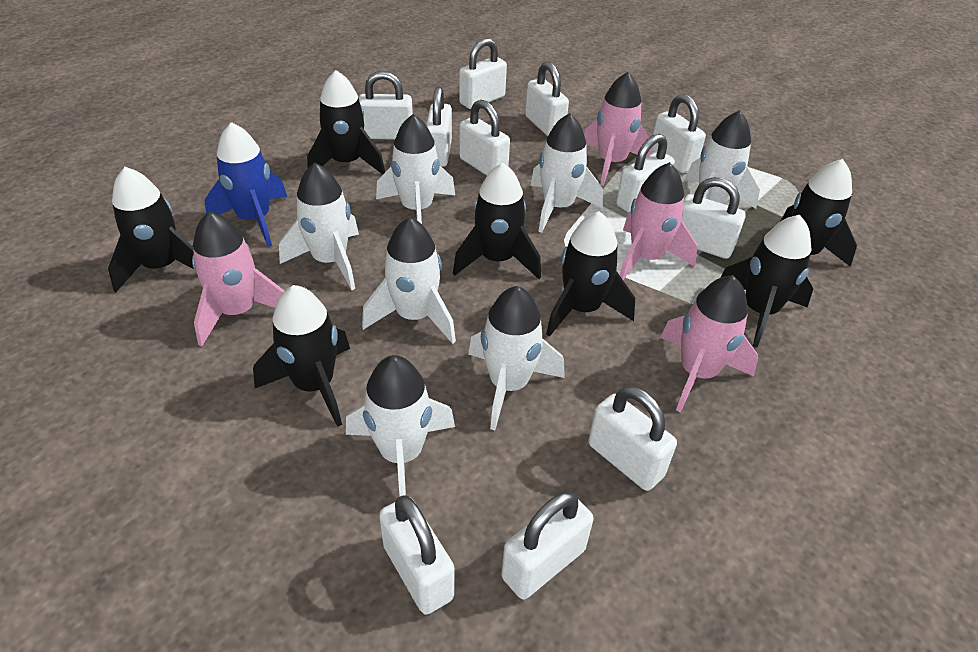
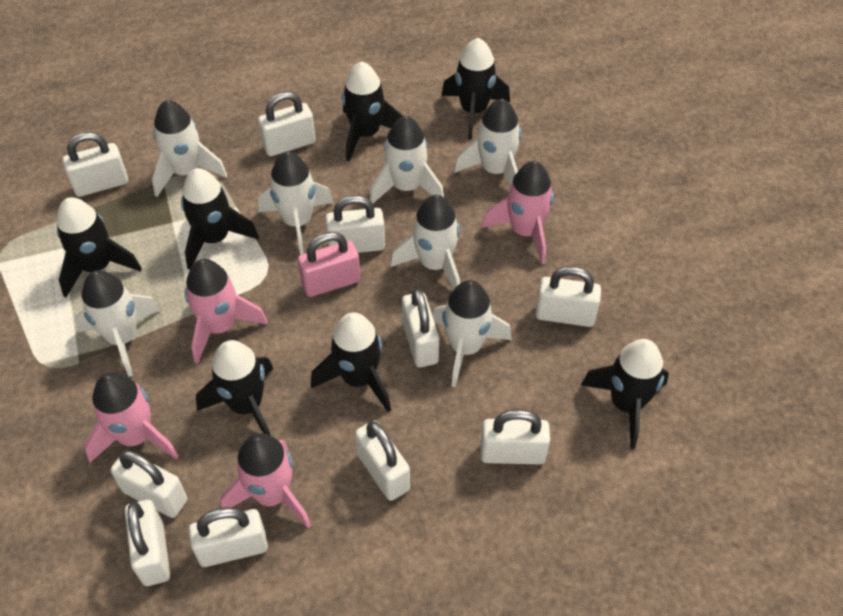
blue rocket: 1 -> 0
pink padlock: 0 -> 1
white padlock: 11 -> 10

